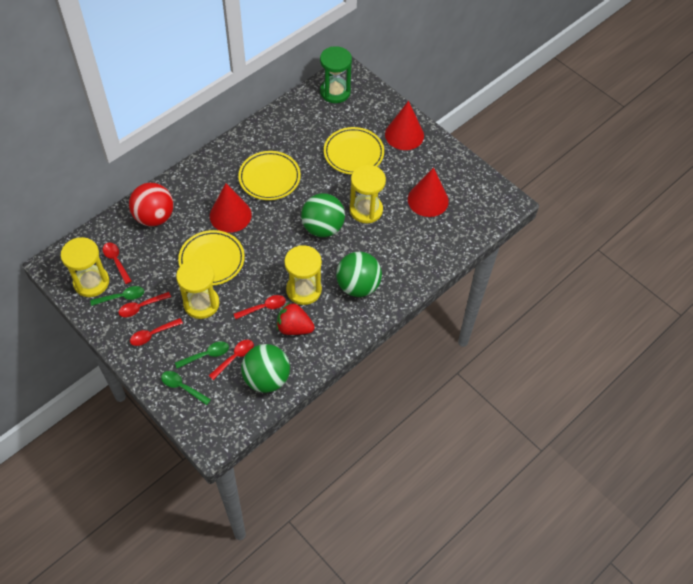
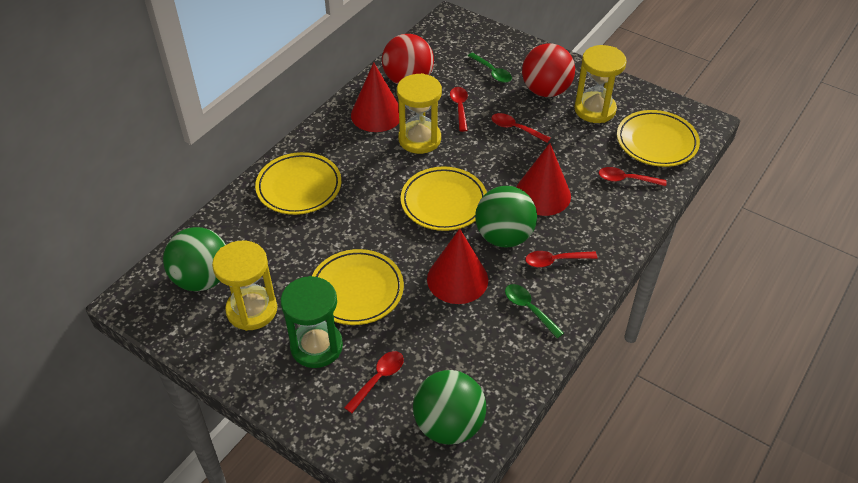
green spoon: 3 -> 2
red ball: 1 -> 2
red strawberry: 1 -> 0
yellow hourglass: 4 -> 3
yellow plate: 3 -> 4

